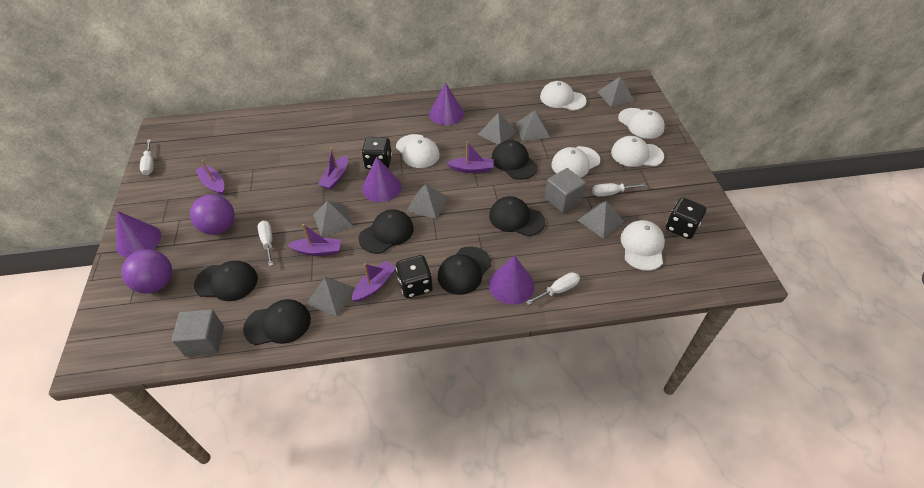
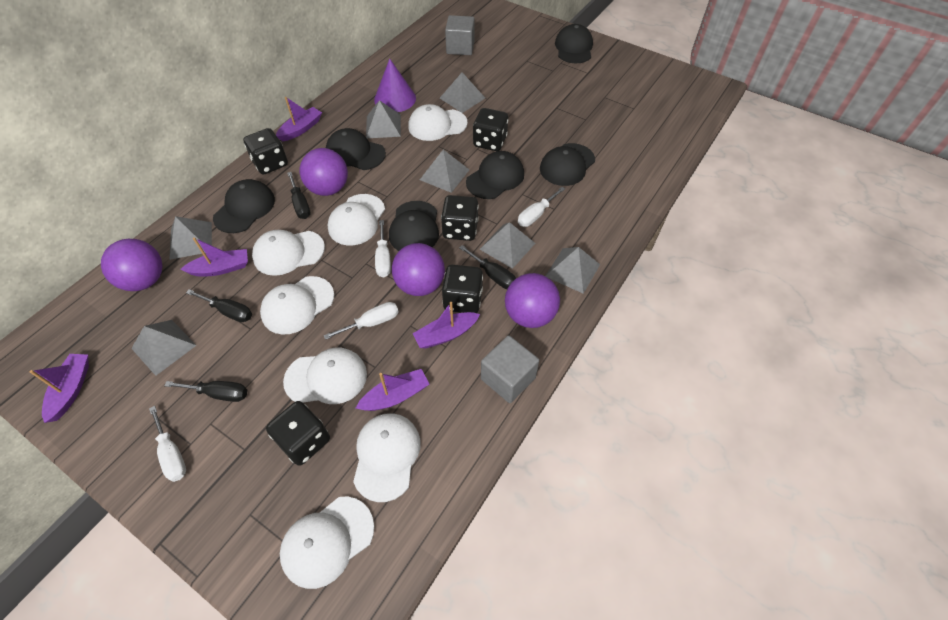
black dice: 3 -> 5
black screwdriver: 0 -> 4
purple ball: 2 -> 4
purple cone: 4 -> 1
white cap: 6 -> 7

